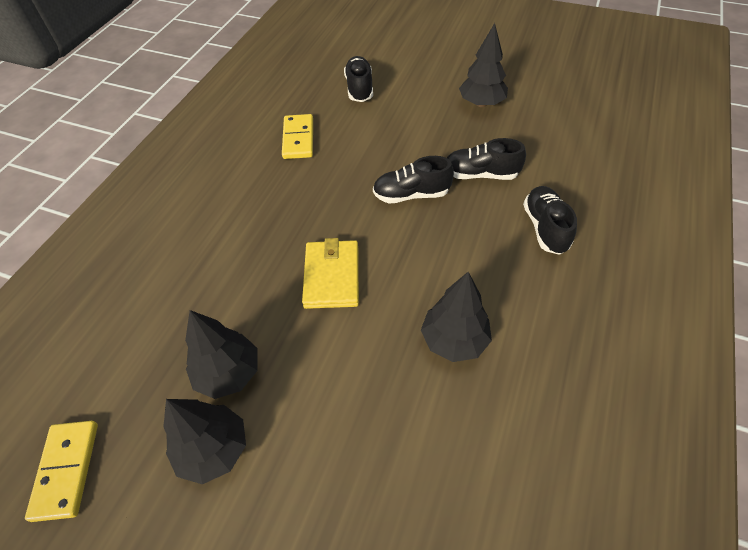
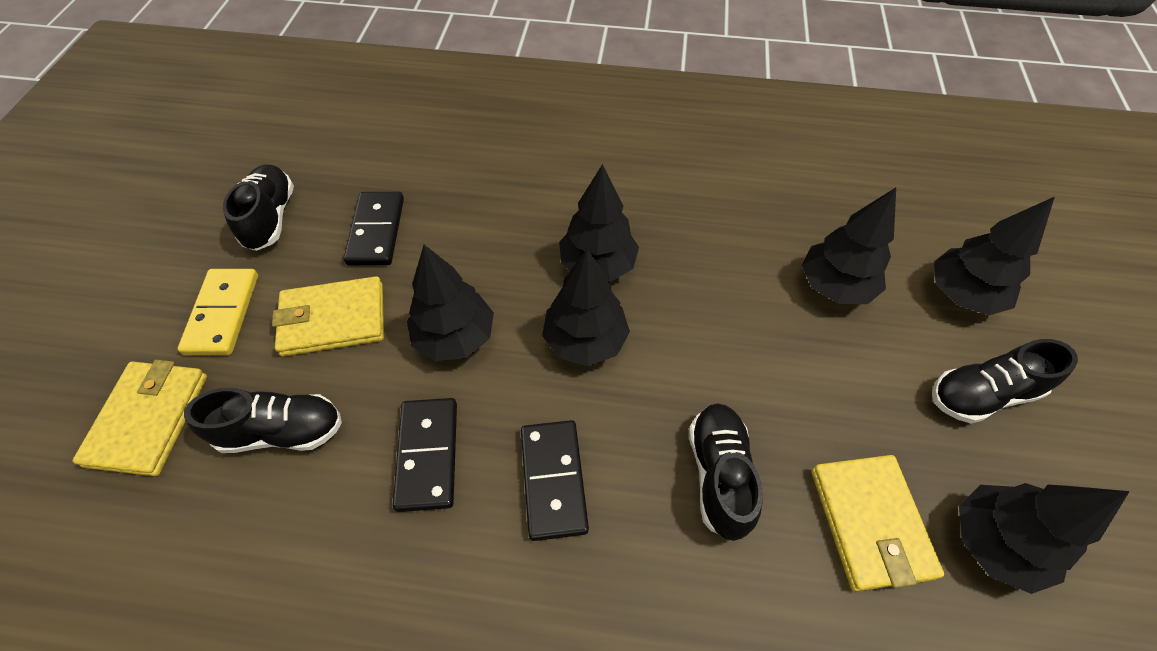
black domino: 0 -> 3
black tree: 4 -> 6
yellow domino: 2 -> 1
yellow wallet: 1 -> 3

